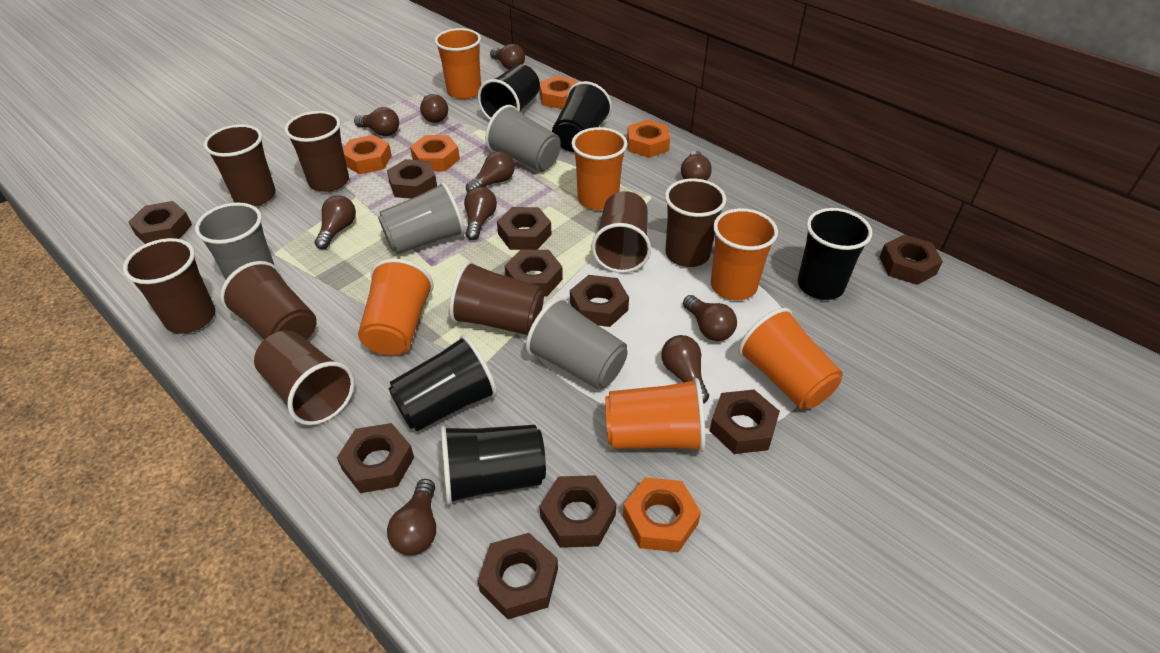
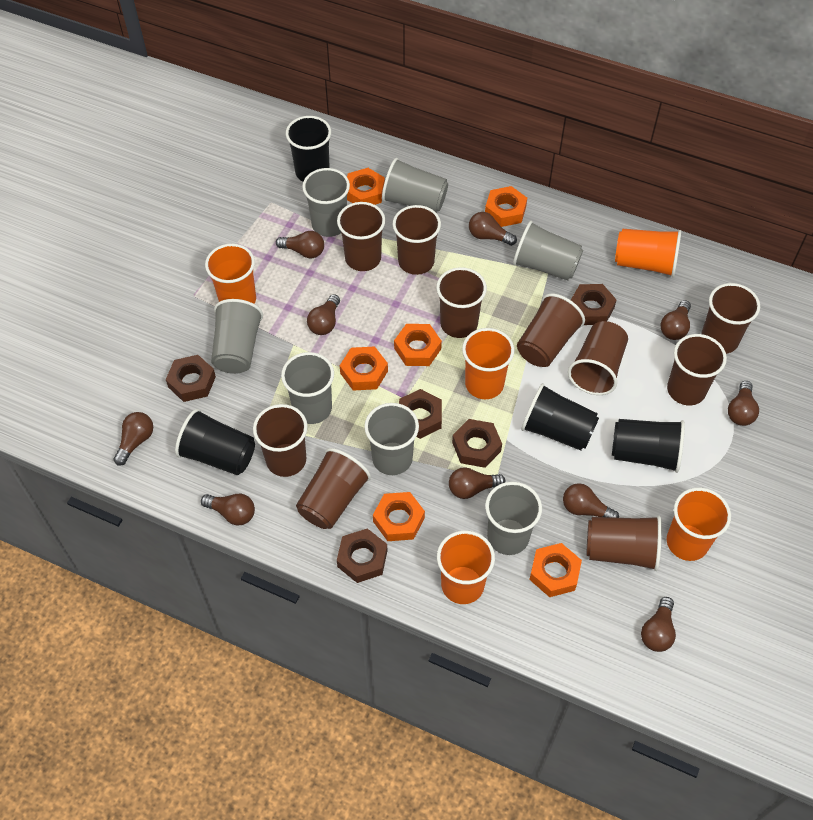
black cup: 5 -> 4
brown cup: 8 -> 10
brown nut: 10 -> 5
grey cup: 4 -> 7
orange cup: 6 -> 5
orange nut: 5 -> 6

